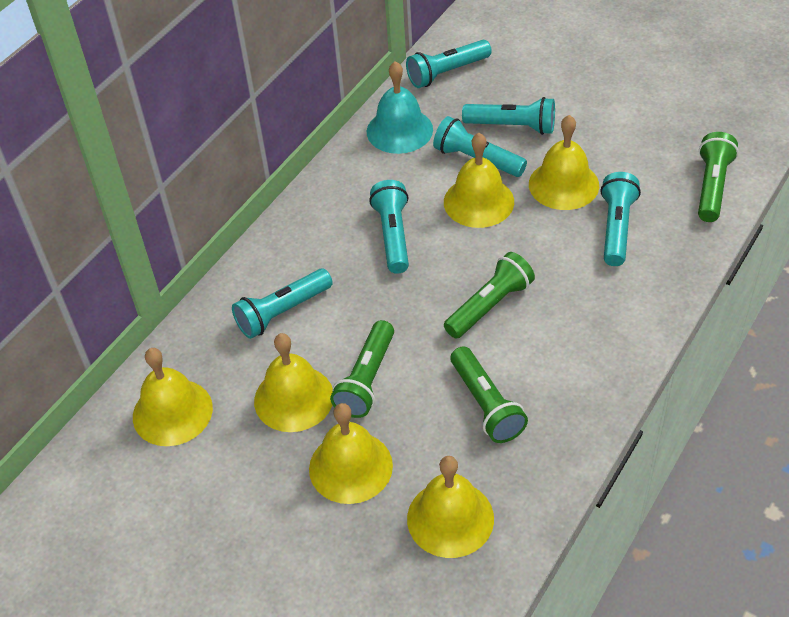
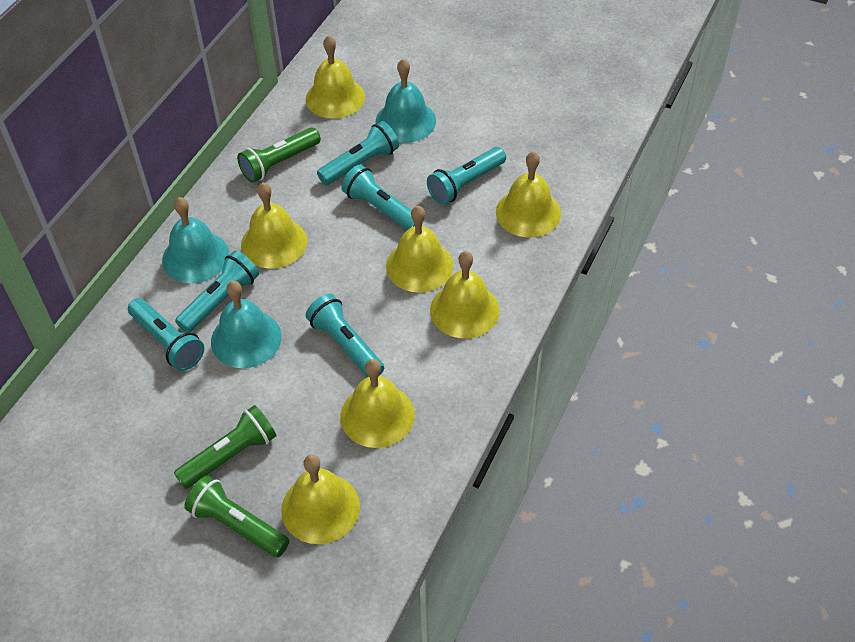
green flashlight: 4 -> 3
turquoise bell: 1 -> 3
yellow bell: 6 -> 7

